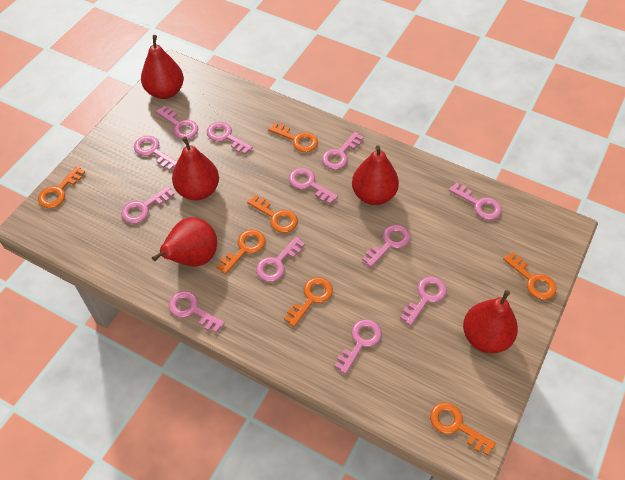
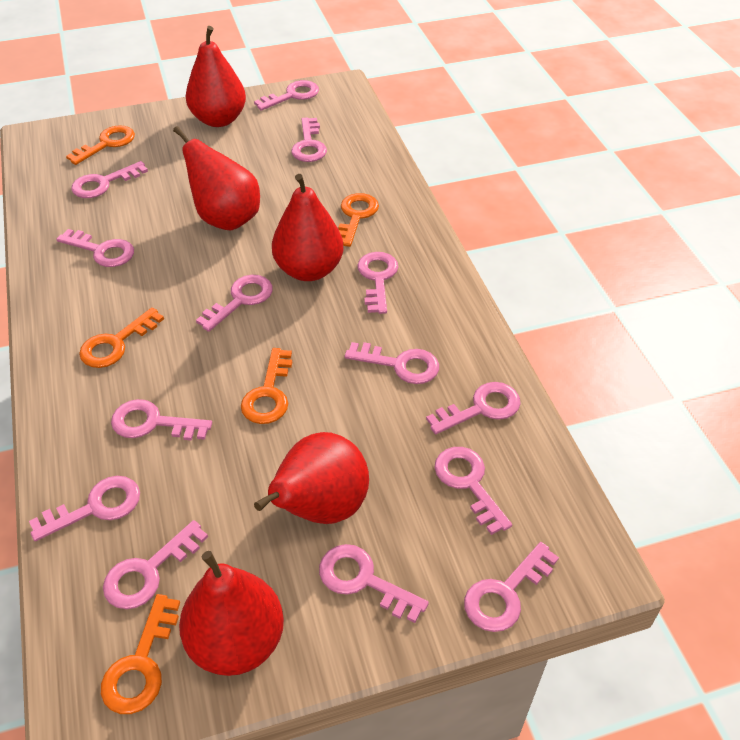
orange key: 7 -> 5
pink key: 12 -> 14

